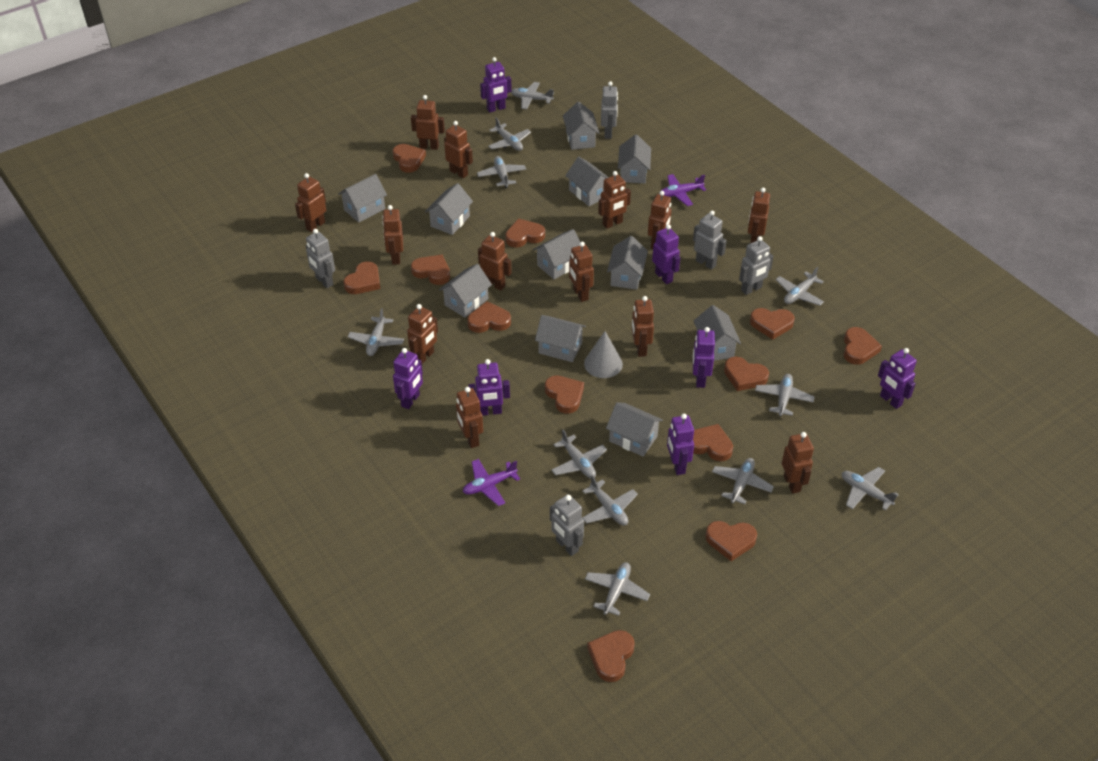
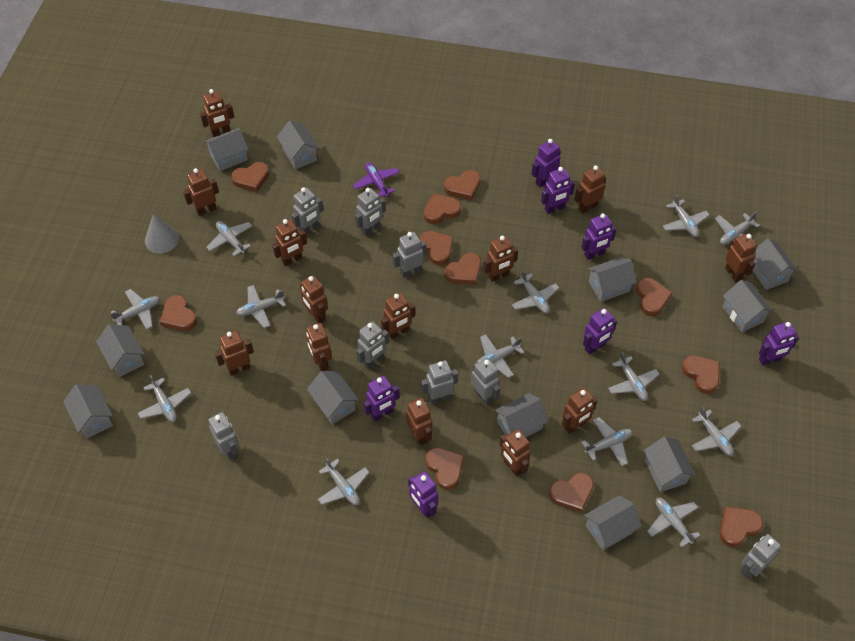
brown heart: 12 -> 11
grey plane: 11 -> 13
grey robot: 5 -> 8
purple plane: 2 -> 1

